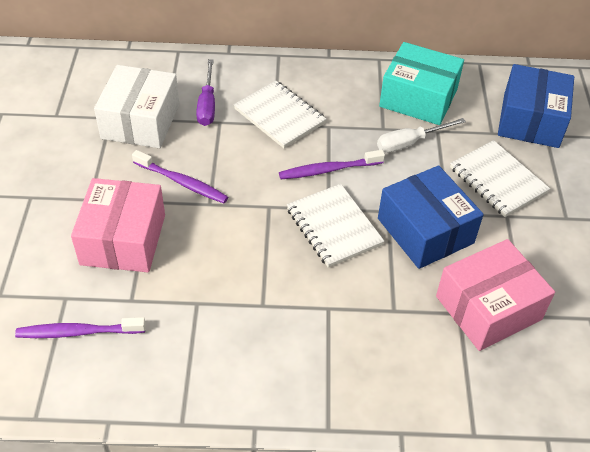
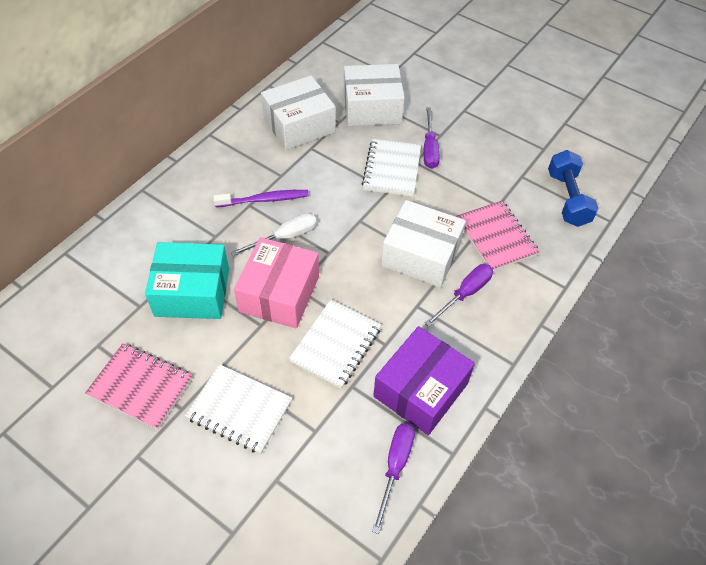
blue box: 2 -> 0
blue dumbbell: 0 -> 1
pink box: 2 -> 1
pink notebook: 0 -> 2
purple box: 0 -> 1
purple screwdriver: 1 -> 3
purple toothbrush: 3 -> 1
white box: 1 -> 3

